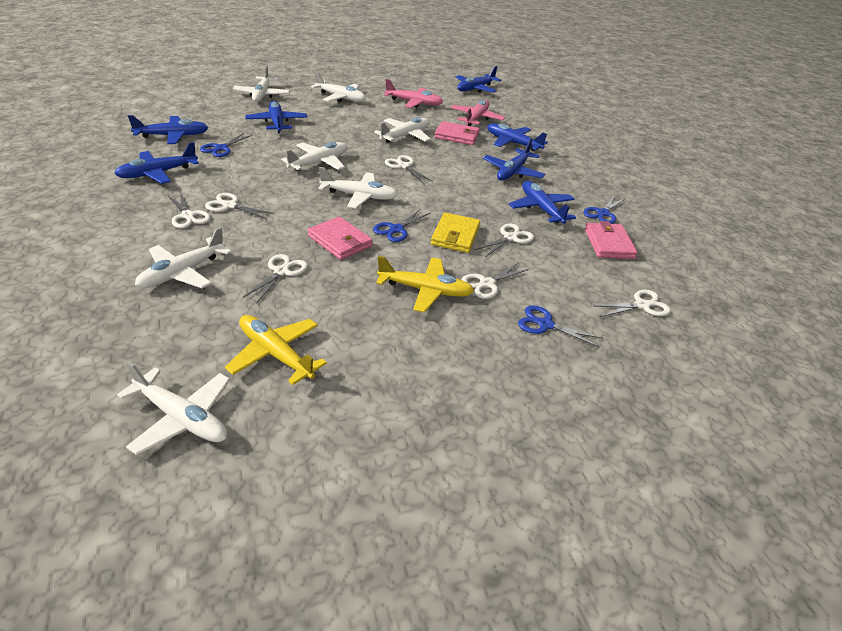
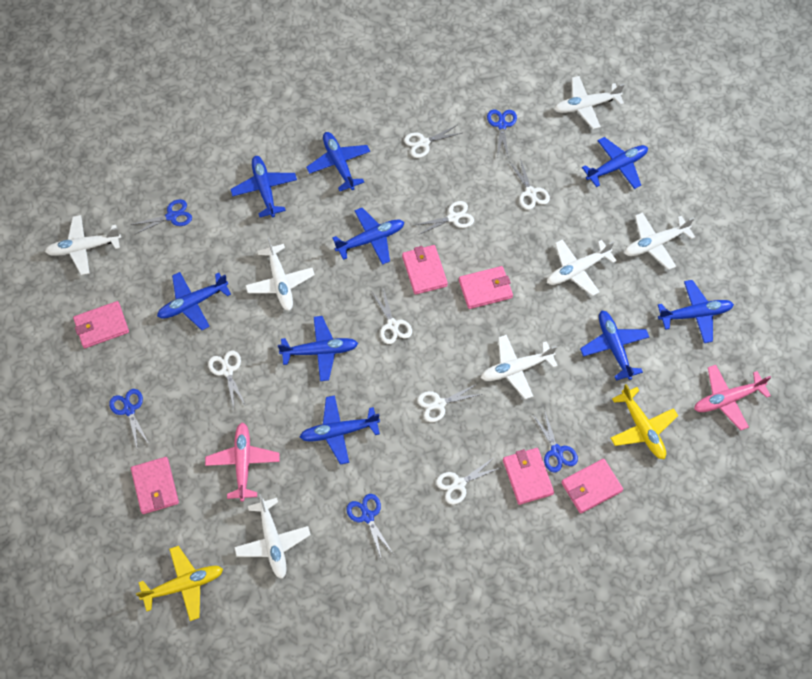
blue plane: 7 -> 9
blue scissors: 4 -> 5
pink wallet: 3 -> 6
yellow wallet: 1 -> 0

